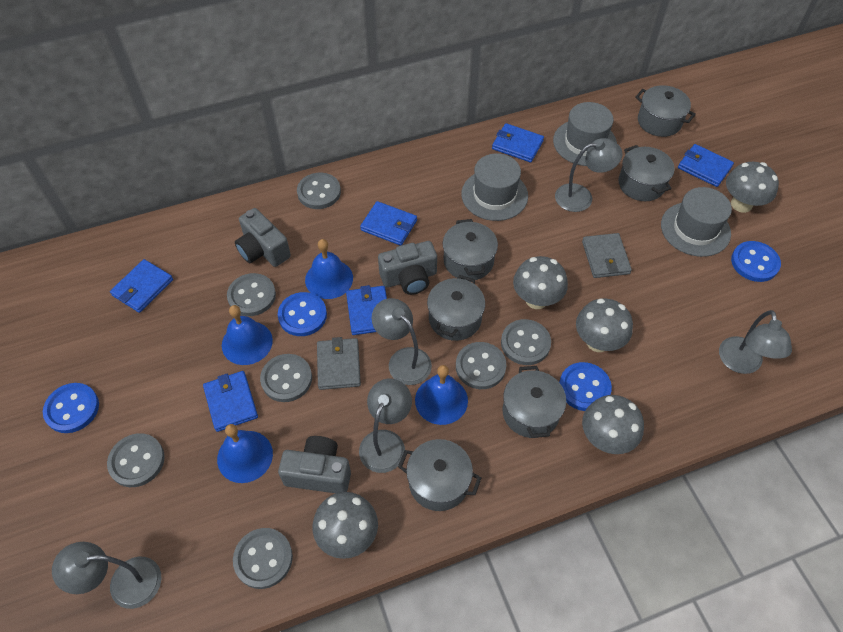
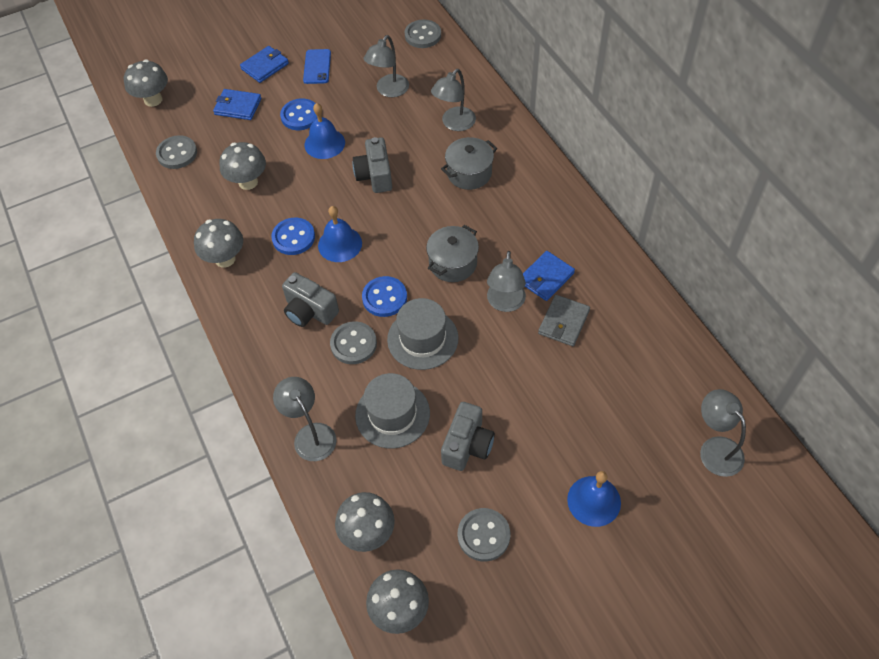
blue bell: 4 -> 3
blue button: 4 -> 3
blue phone: 0 -> 1
blue wallet: 6 -> 3
grey button: 7 -> 4
grey hat: 3 -> 2
grey pot: 6 -> 2
grey wallet: 2 -> 1

